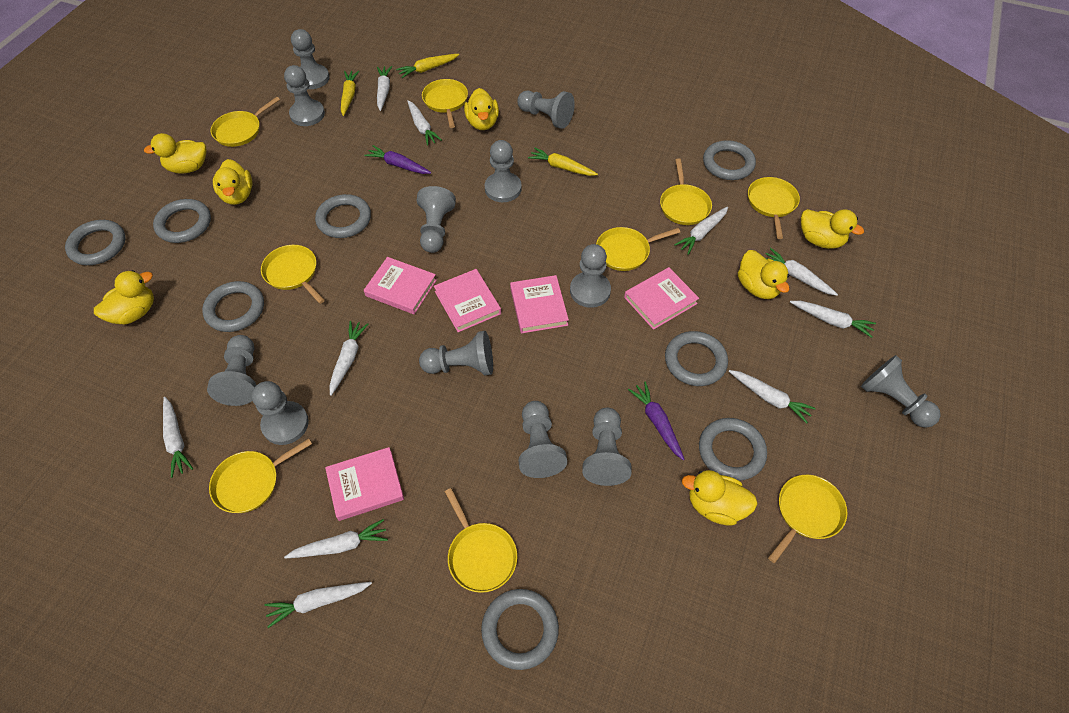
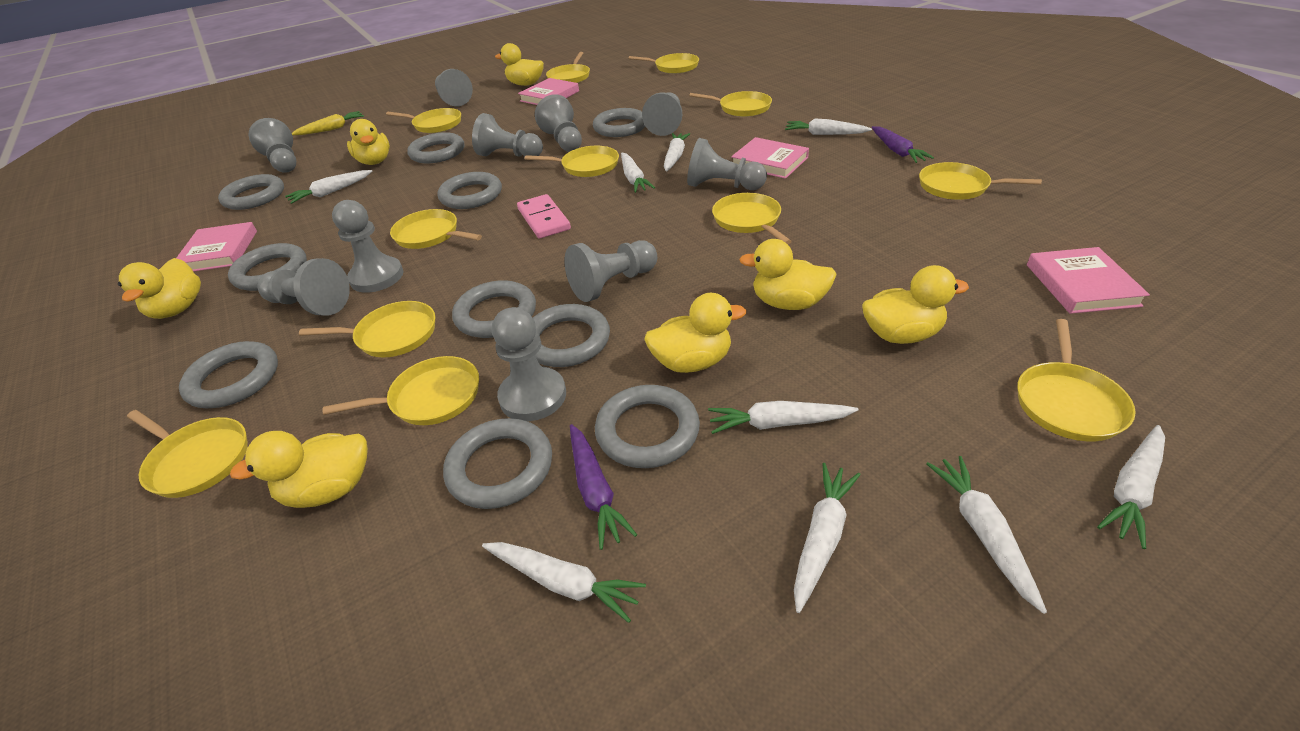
grey pawn: 12 -> 10
grey ring: 8 -> 10
pink book: 5 -> 4
pink domino: 0 -> 1
white carrot: 10 -> 9
yellow carrot: 3 -> 1
yellow pan: 9 -> 12

